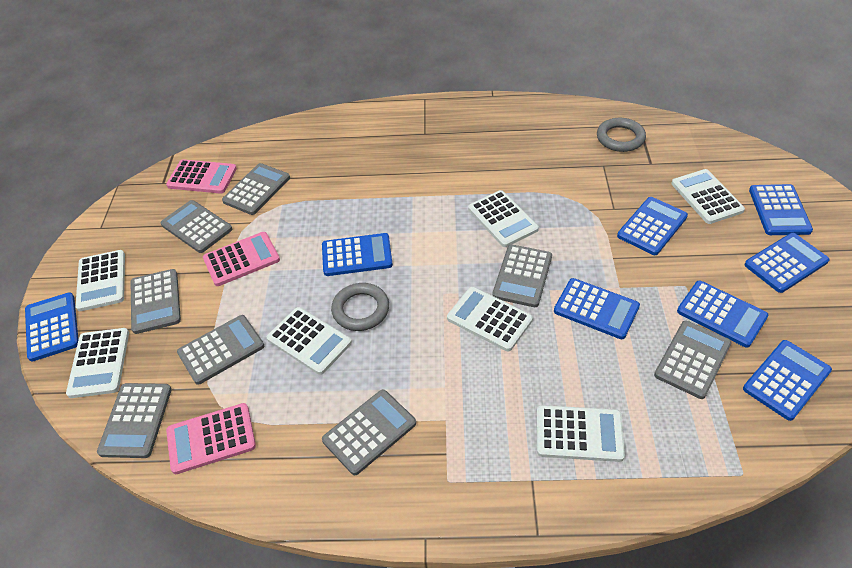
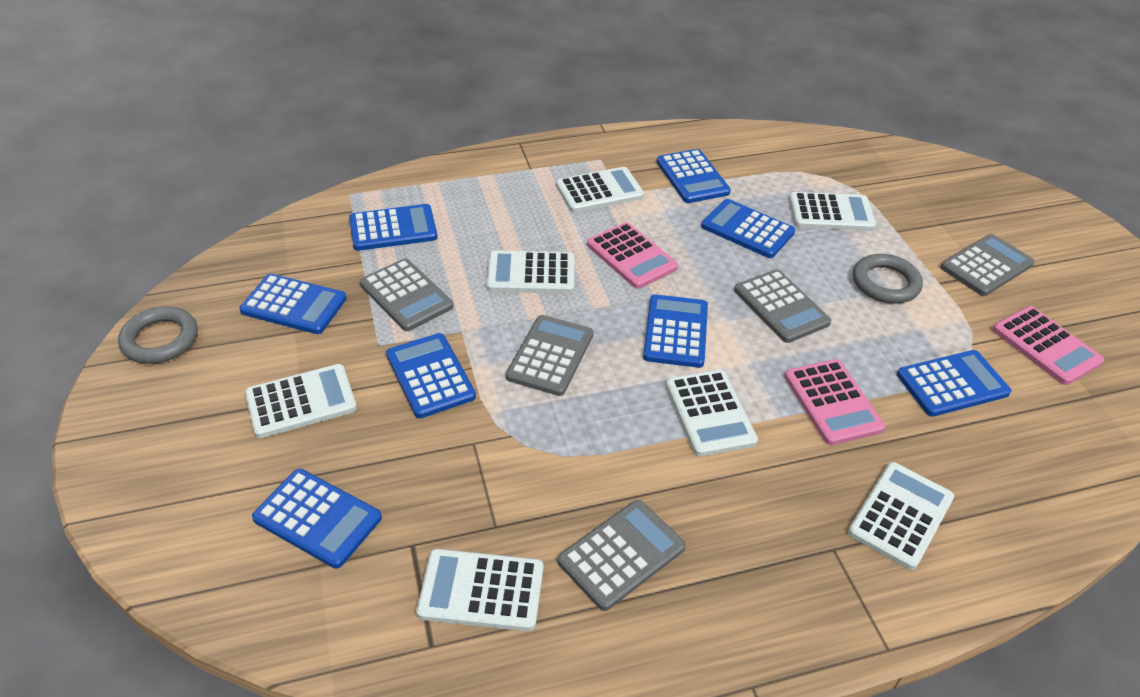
grey calculator: 8 -> 5

